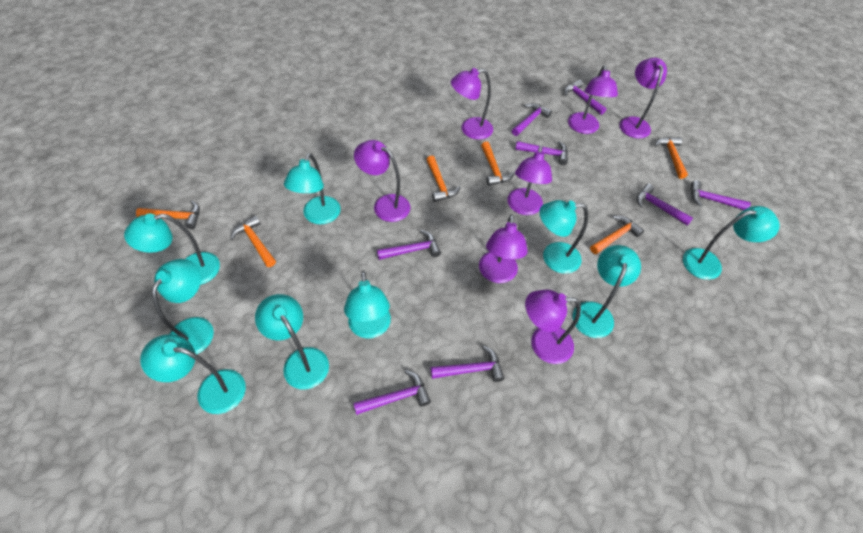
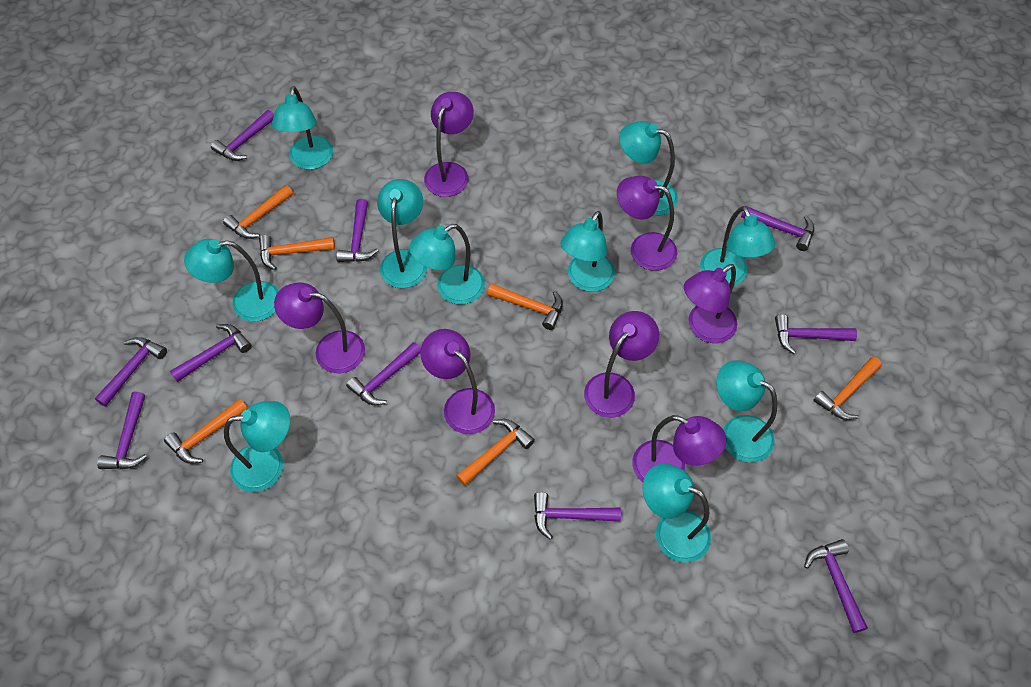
purple hammer: 8 -> 10
turquoise lamp: 9 -> 10

